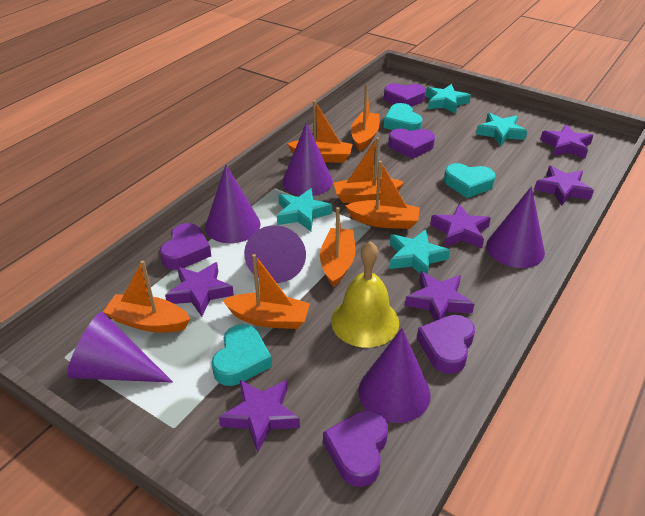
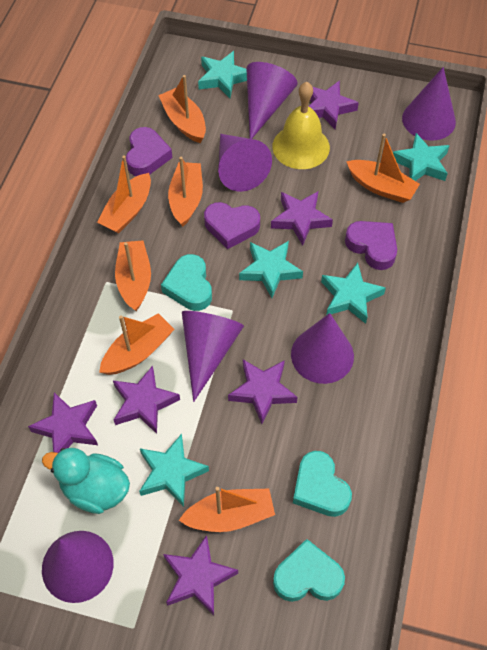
purple heart: 5 -> 3
turquoise duck: 0 -> 1
turquoise star: 4 -> 5

